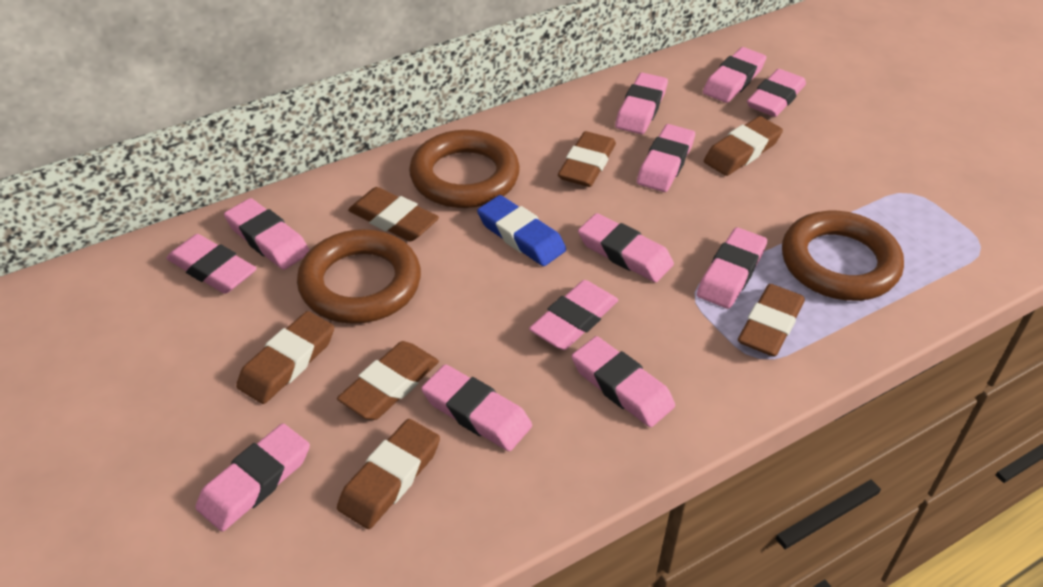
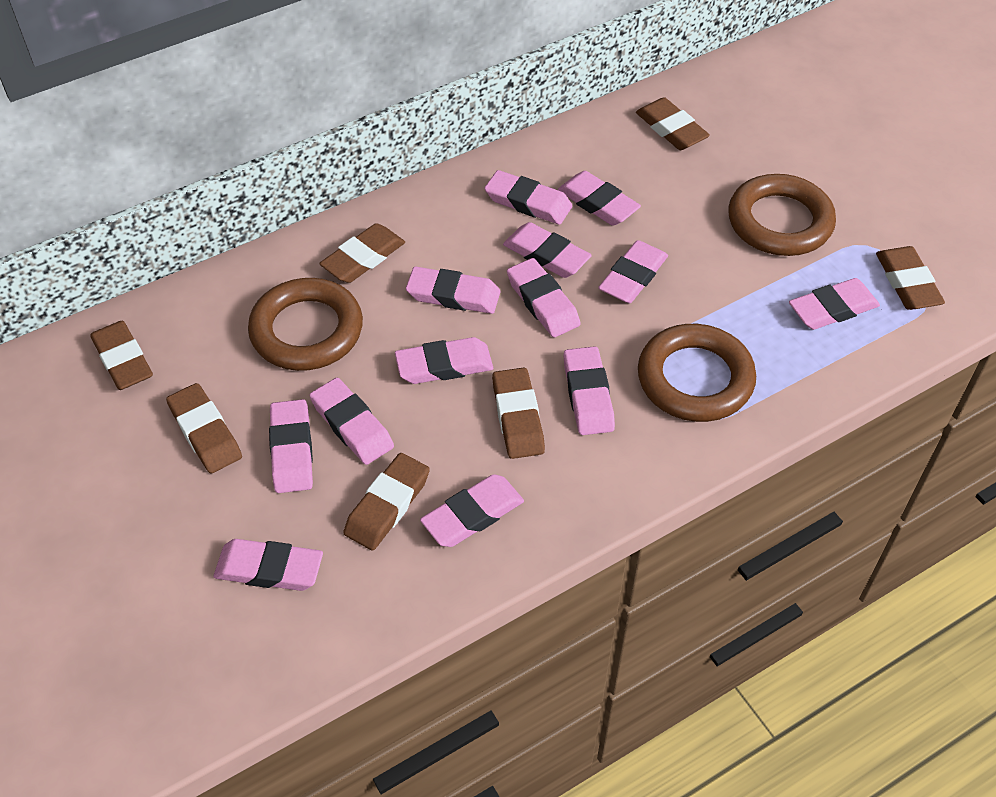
blue eraser: 1 -> 0
pink eraser: 12 -> 13

